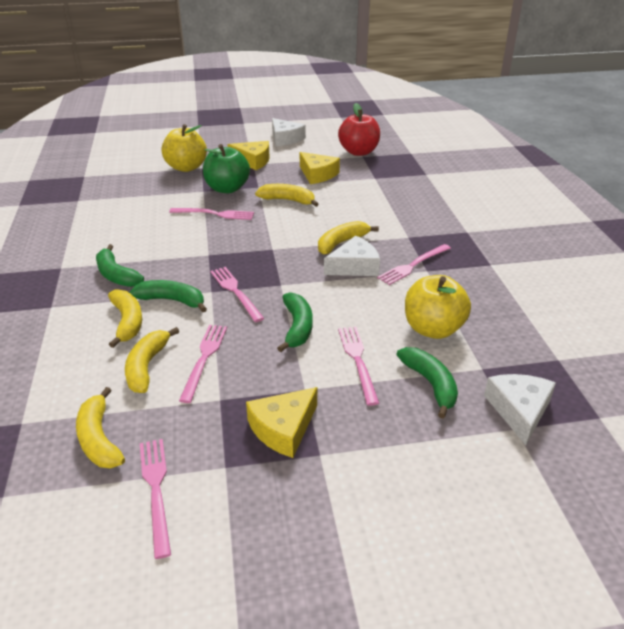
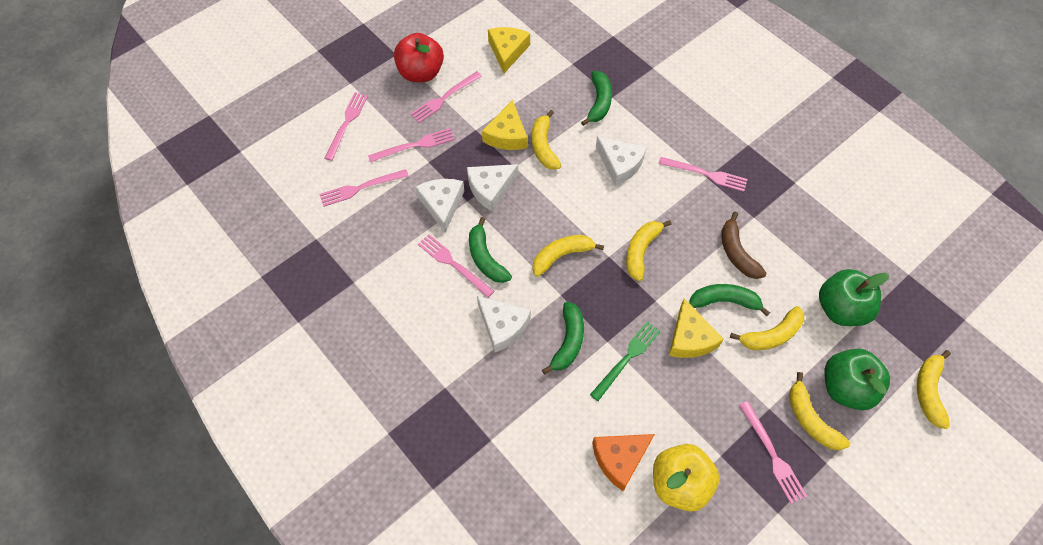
brown banana: 0 -> 1
green apple: 1 -> 2
green fork: 0 -> 1
orange cheese: 0 -> 1
pink fork: 6 -> 7
white cheese: 3 -> 4
yellow apple: 2 -> 1
yellow banana: 5 -> 6

